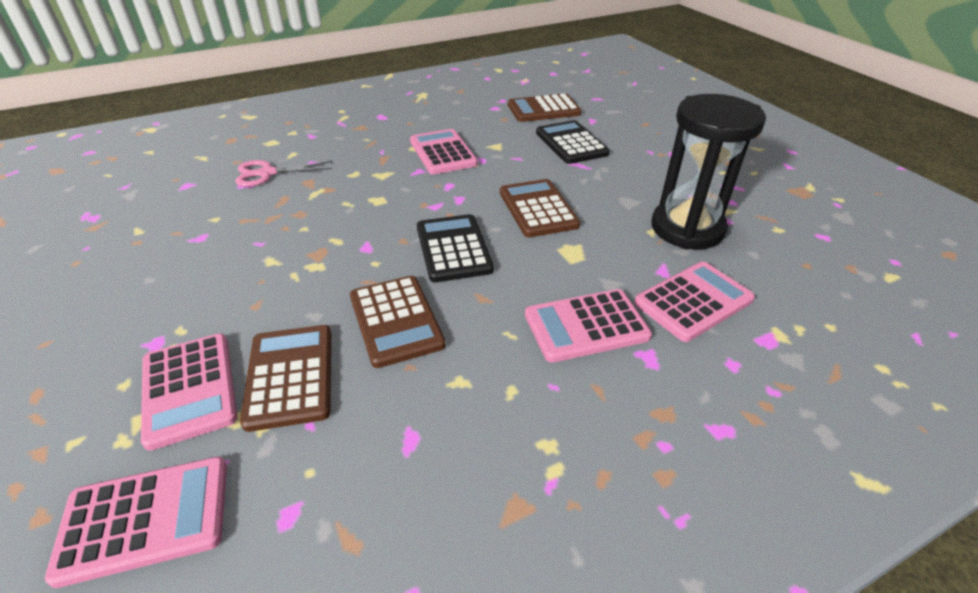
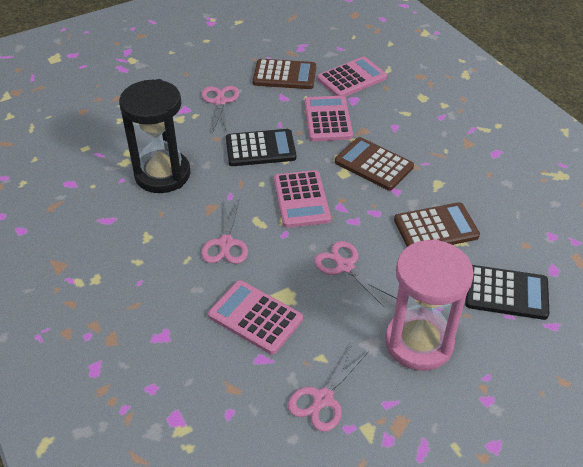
brown calculator: 4 -> 3
pink calculator: 5 -> 4
pink hourglass: 0 -> 1
pink scissors: 1 -> 4

